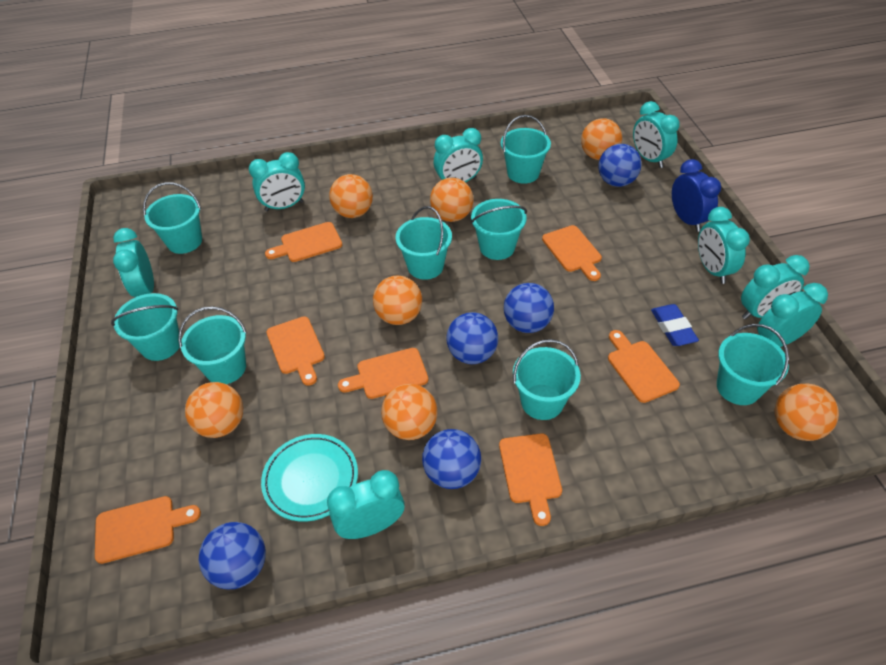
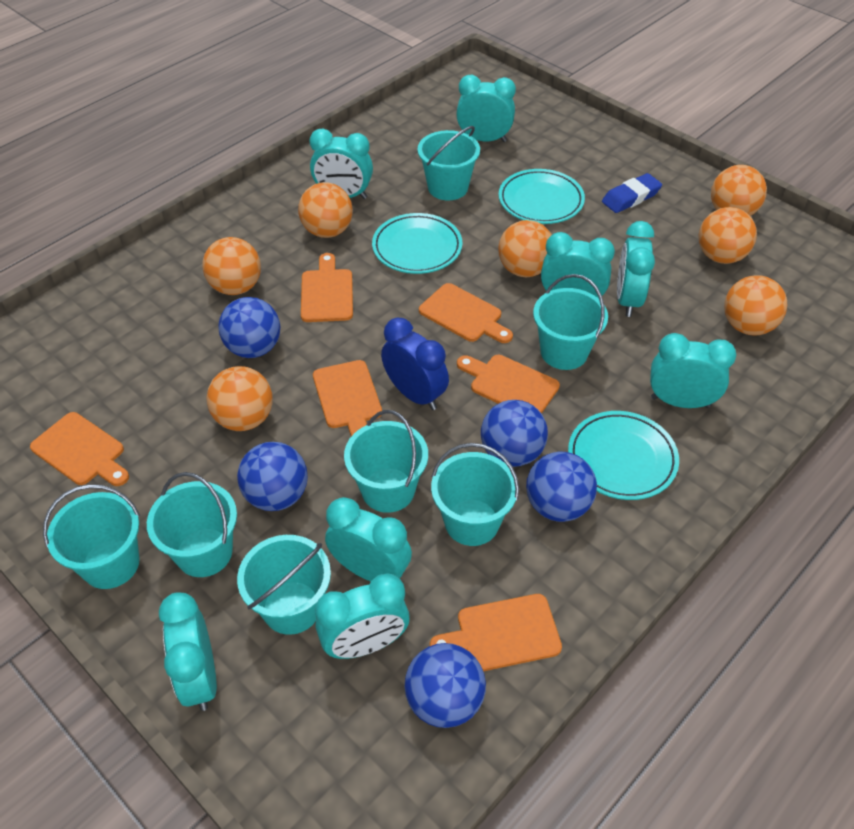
orange cutting board: 7 -> 6
turquoise bucket: 8 -> 7
turquoise plate: 1 -> 3

